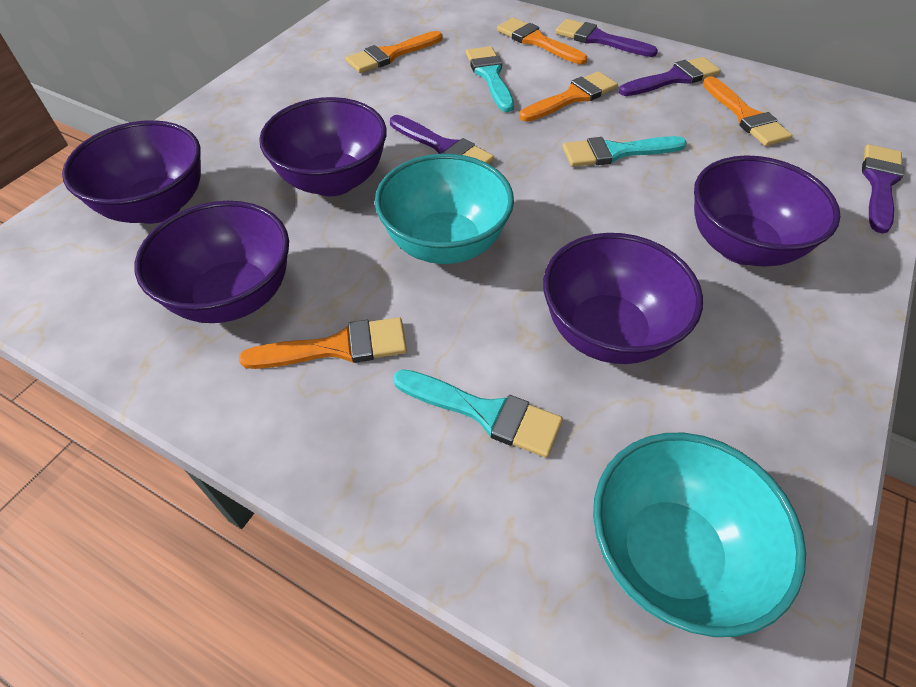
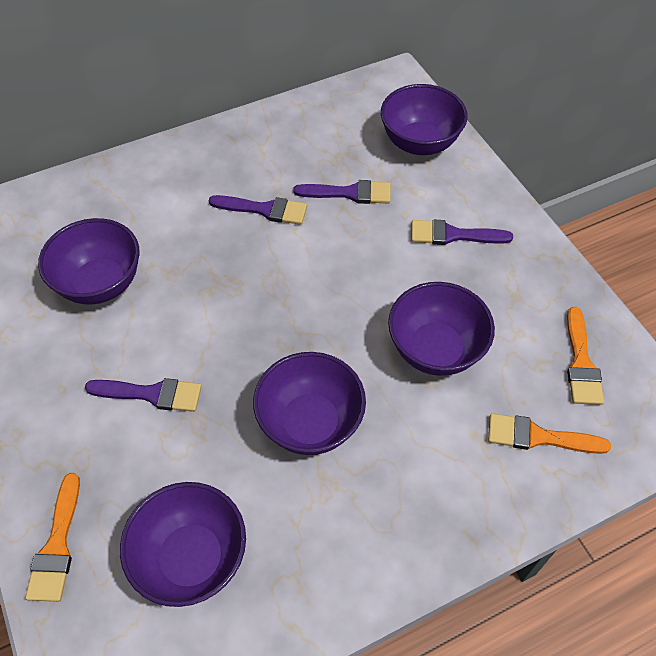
orange brush: 5 -> 3
turquoise bowl: 2 -> 0
turquoise brush: 3 -> 0

